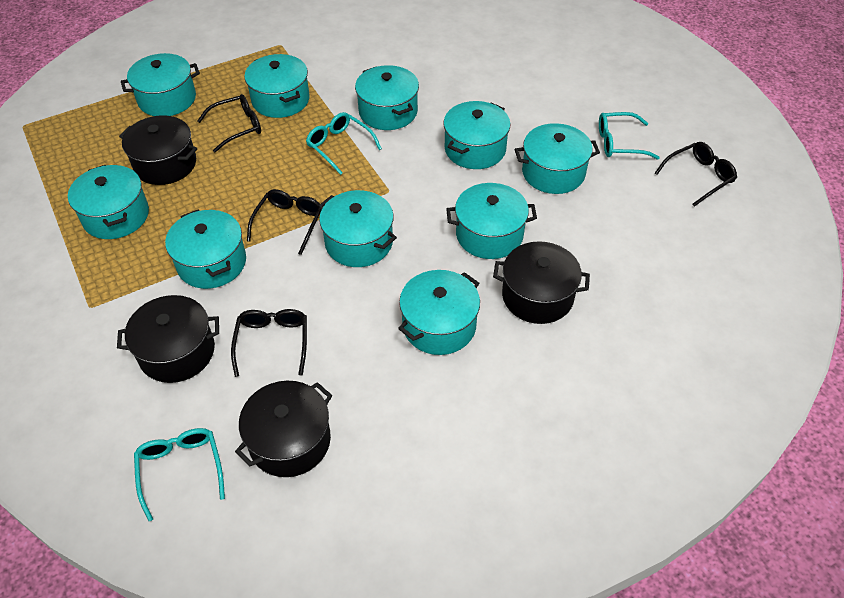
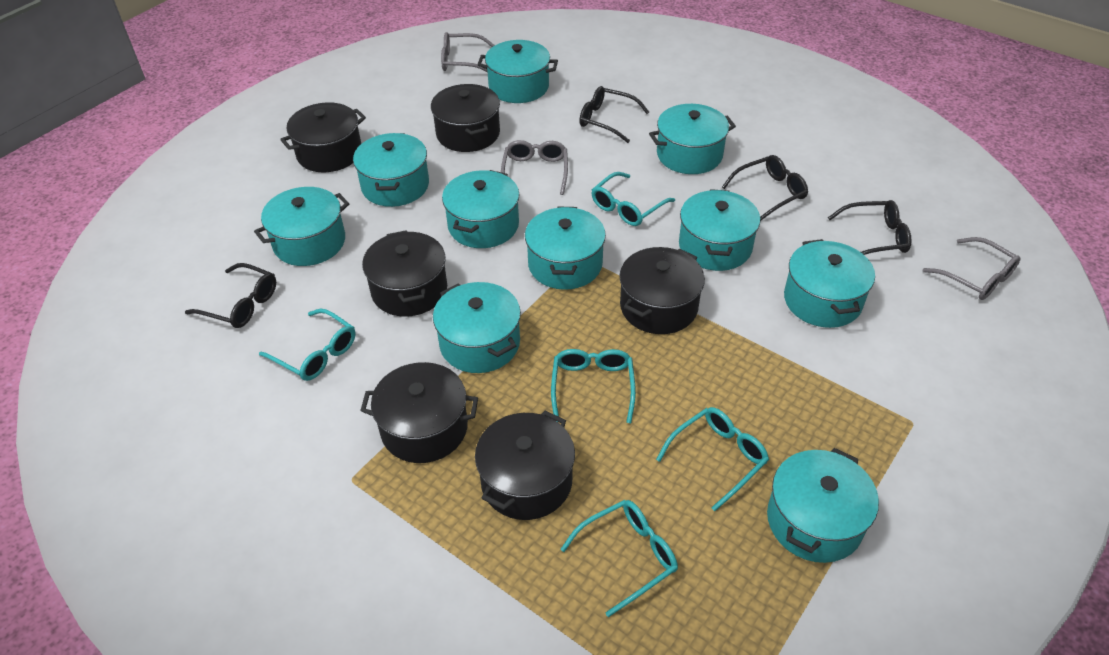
black pot: 4 -> 6
grey glasses: 0 -> 3
turquoise glasses: 3 -> 5

